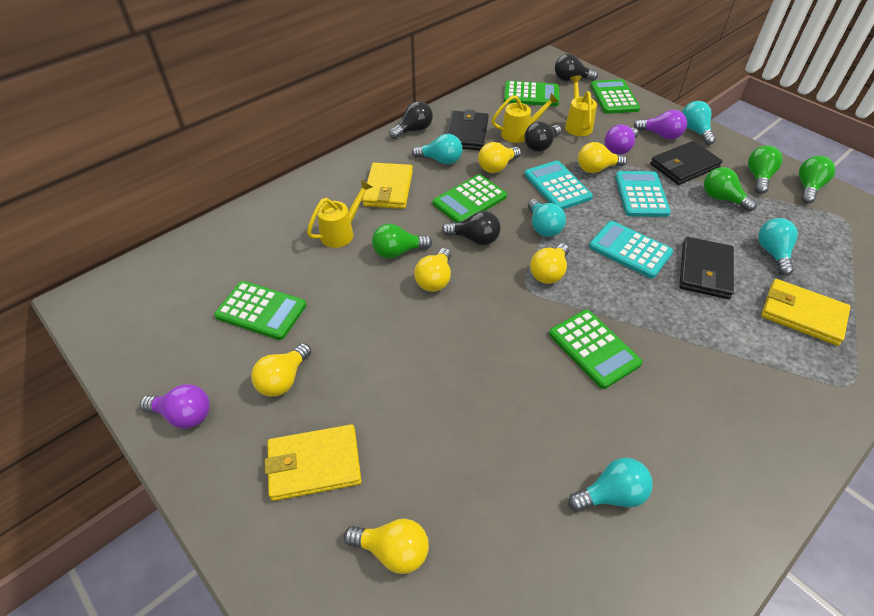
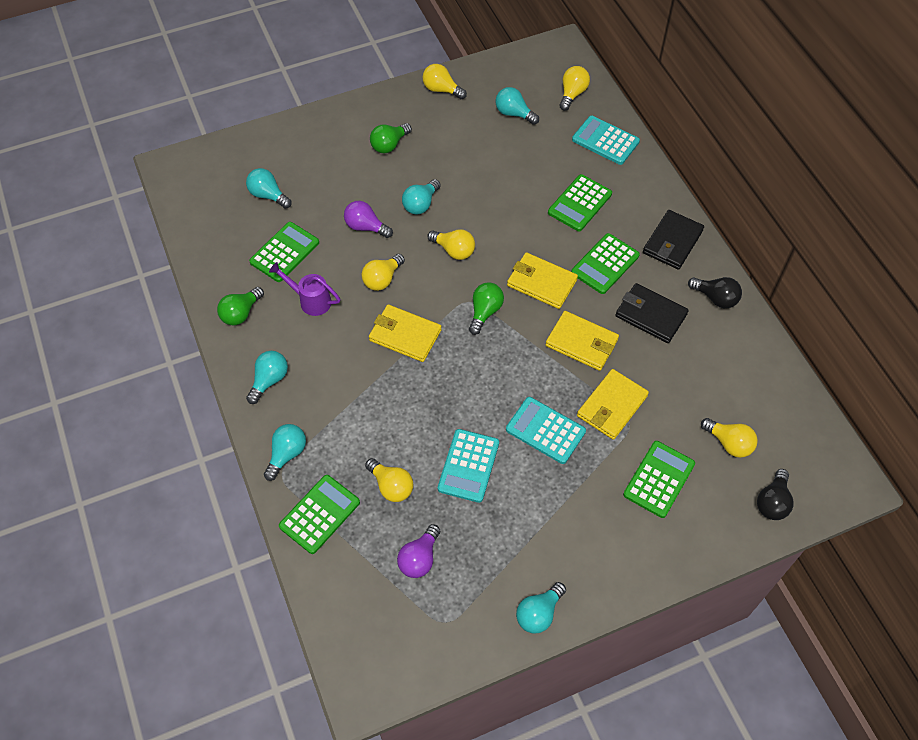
black light bulb: 4 -> 2
black wallet: 3 -> 2
green light bulb: 4 -> 3
purple light bulb: 3 -> 2
purple watering can: 0 -> 1
turquoise light bulb: 5 -> 6
yellow wallet: 3 -> 4
yellow watering can: 3 -> 0

